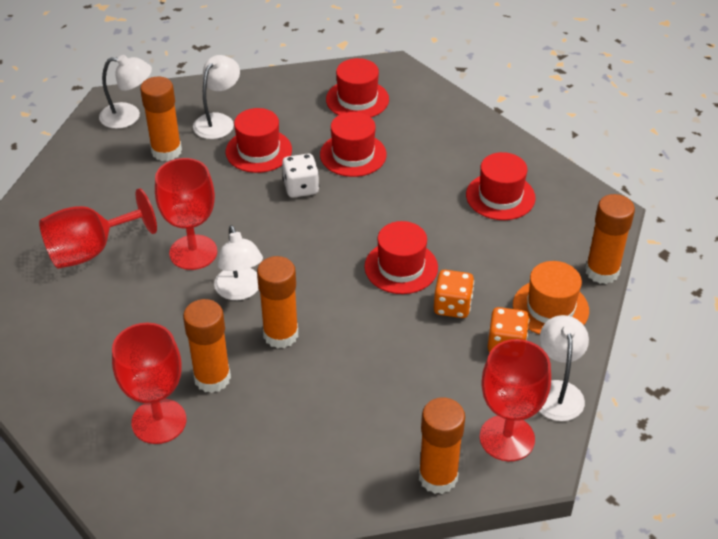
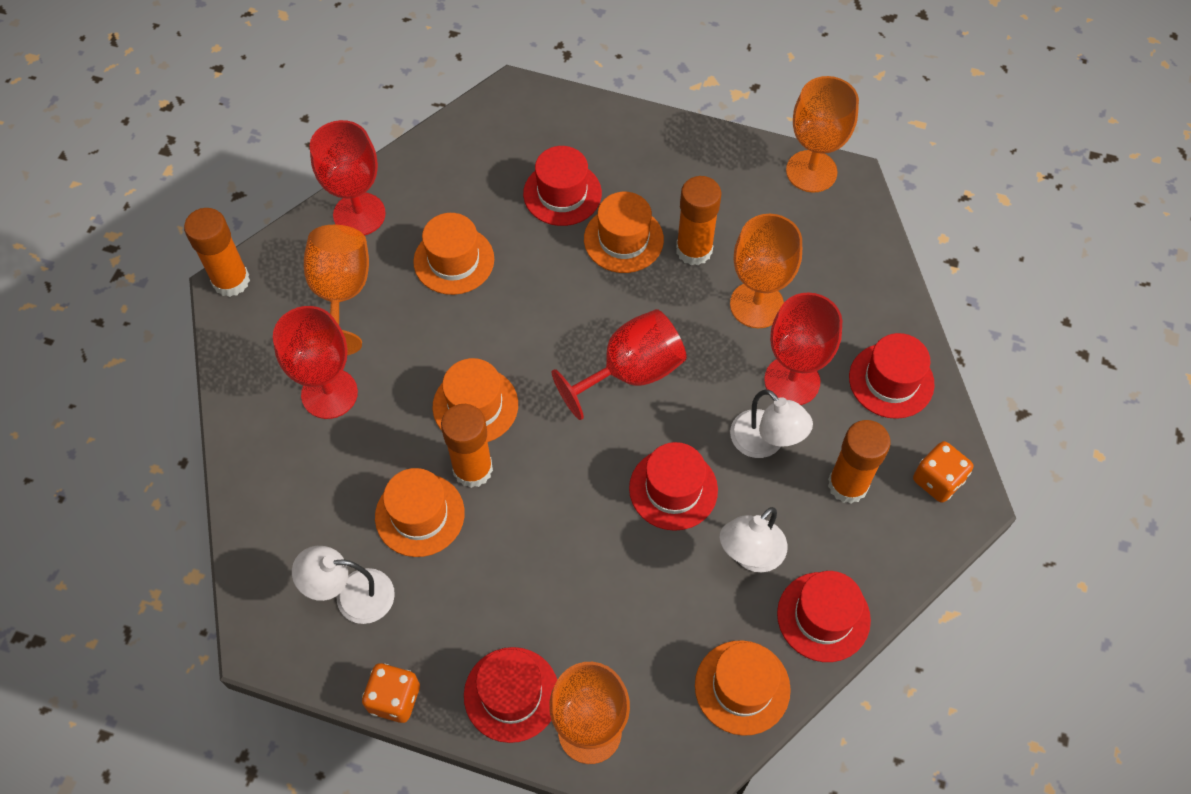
orange glue stick: 5 -> 4
orange goblet: 0 -> 4
orange hat: 1 -> 5
white dice: 1 -> 0
white lamp: 4 -> 3

